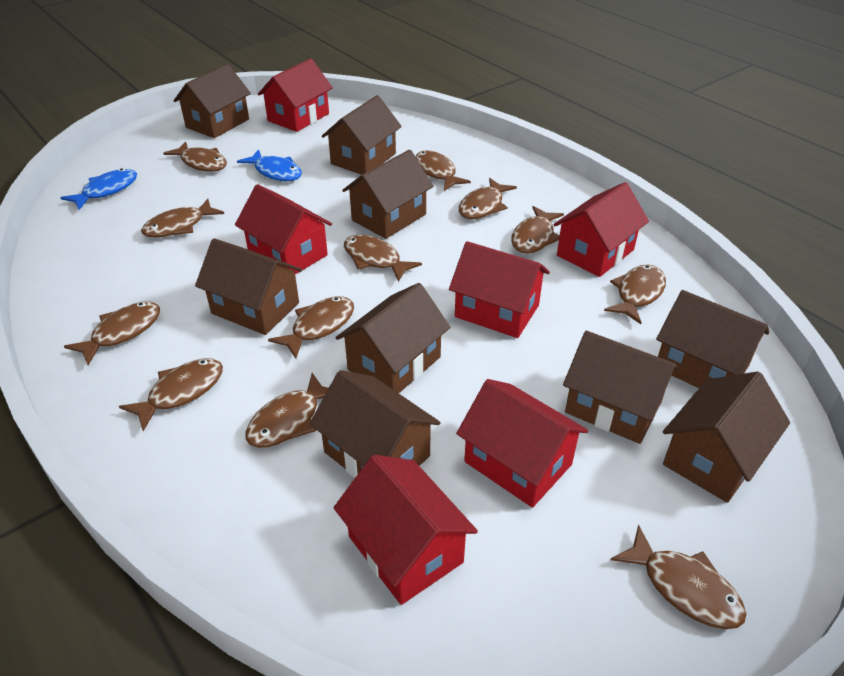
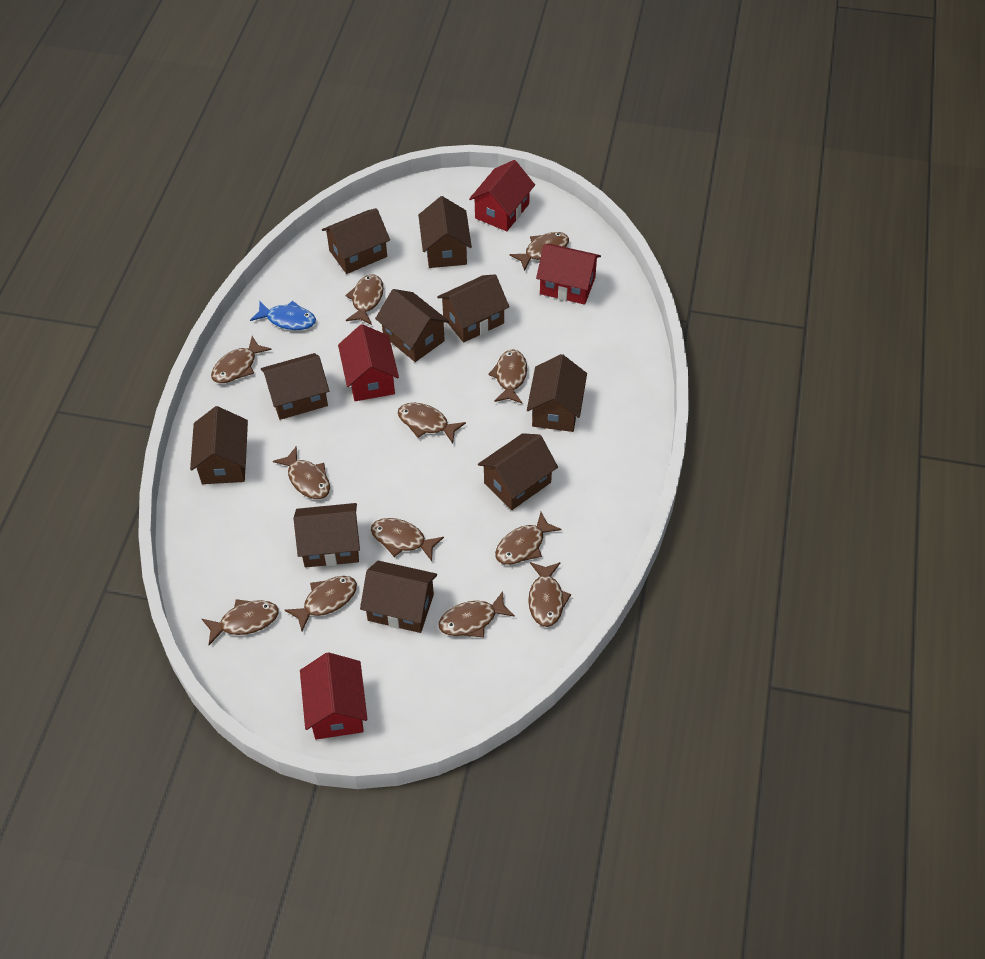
blue fish: 2 -> 1
brown house: 9 -> 10
red house: 6 -> 4

